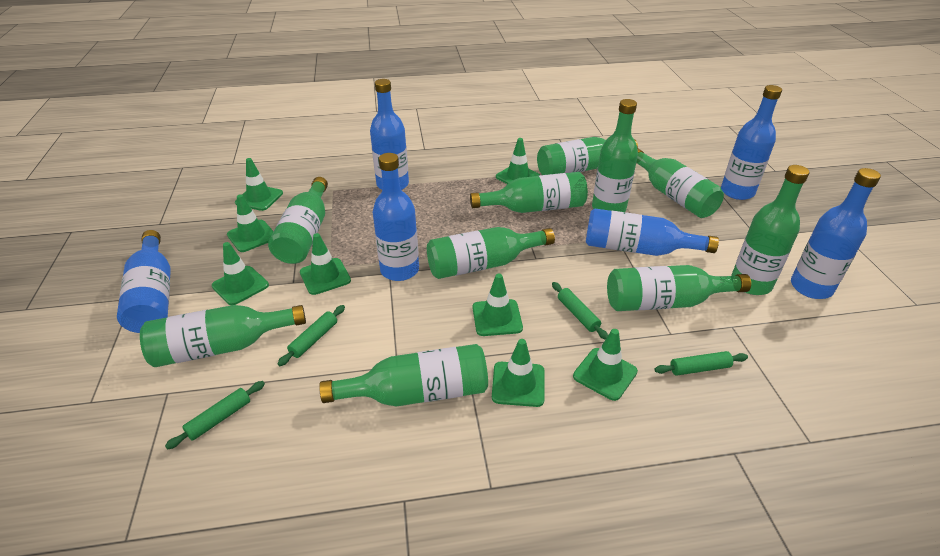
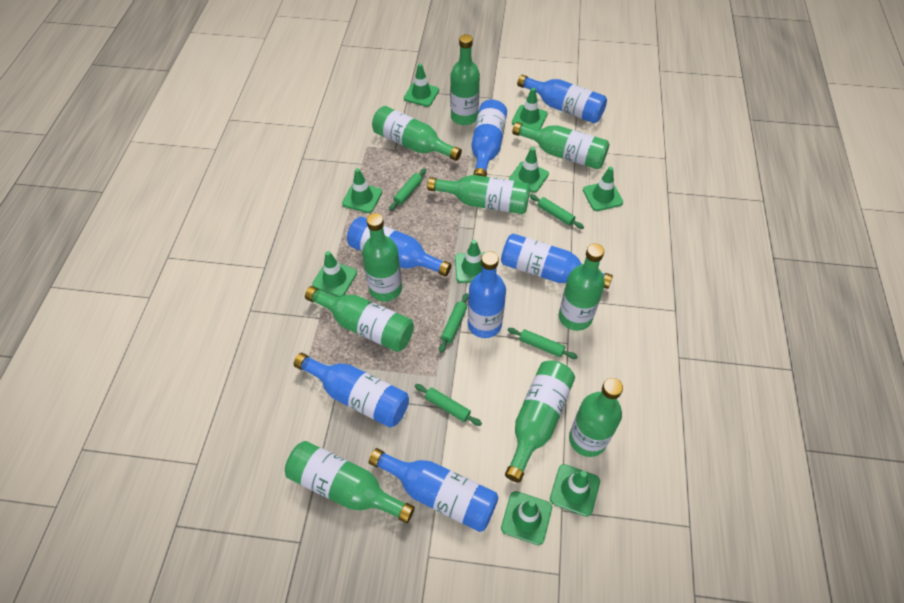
blue bottle: 6 -> 7
green rolling pin: 4 -> 5
green traffic cone: 8 -> 9

